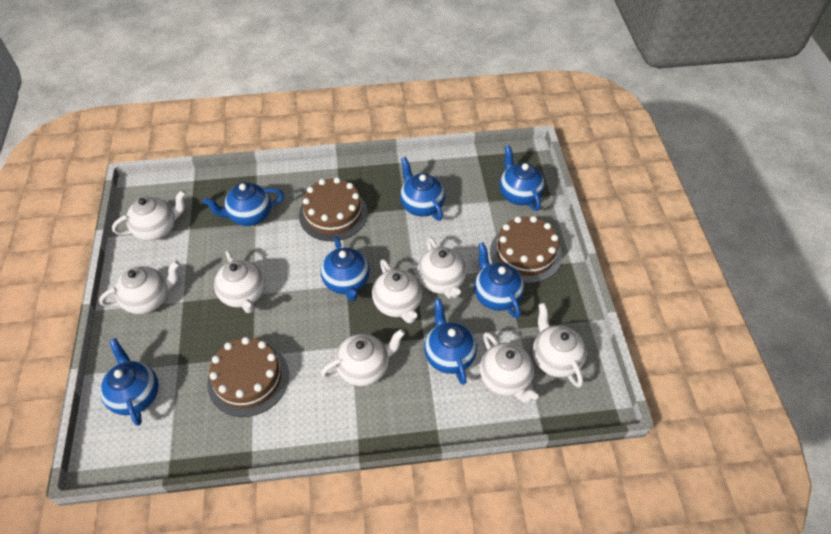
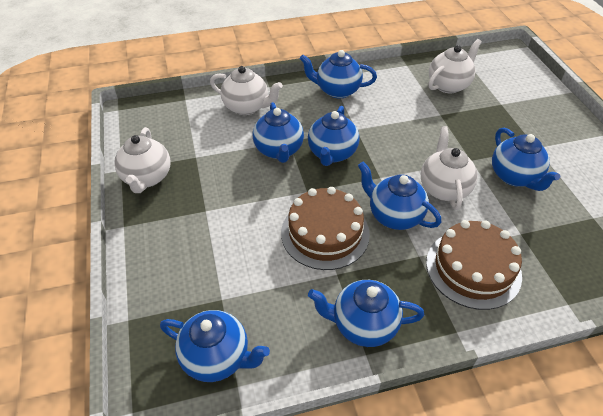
brown cake: 3 -> 2
white teapot: 8 -> 4

